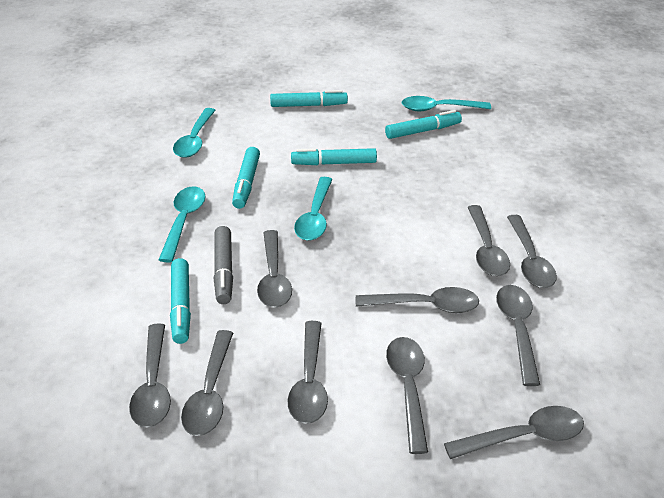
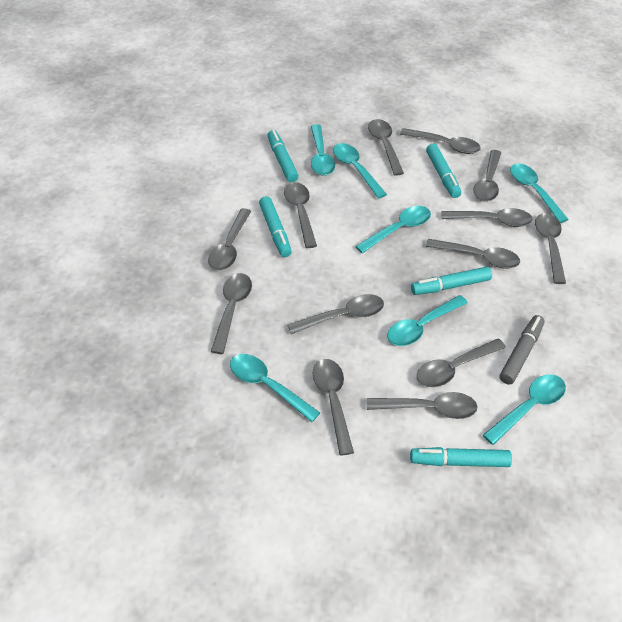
grey spoon: 10 -> 13
turquoise spoon: 4 -> 7

